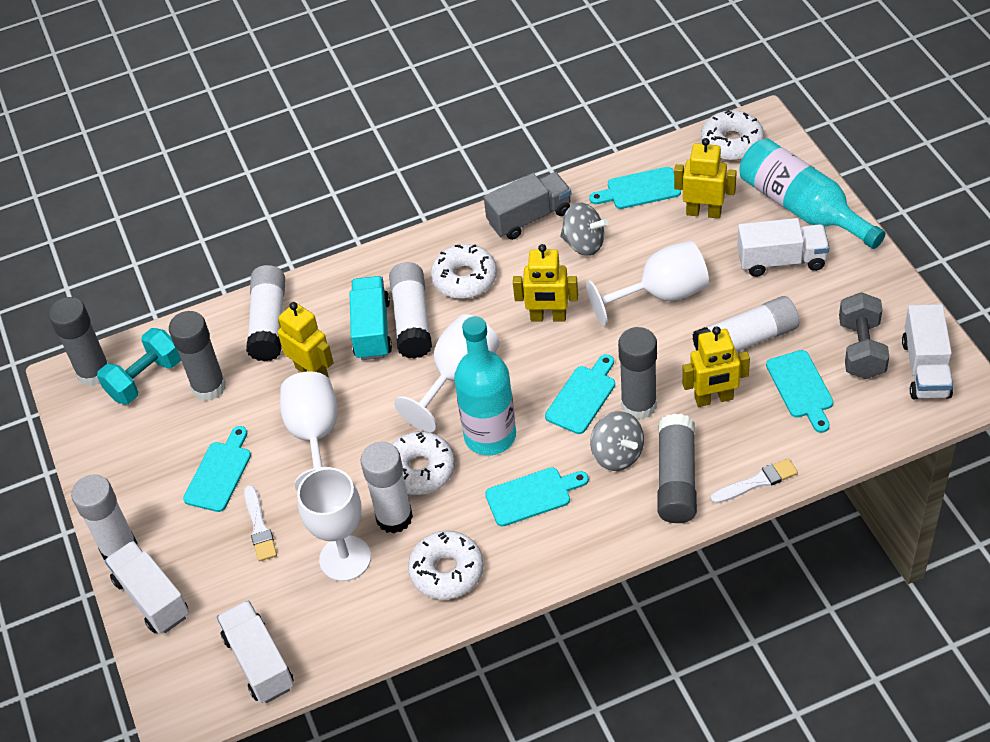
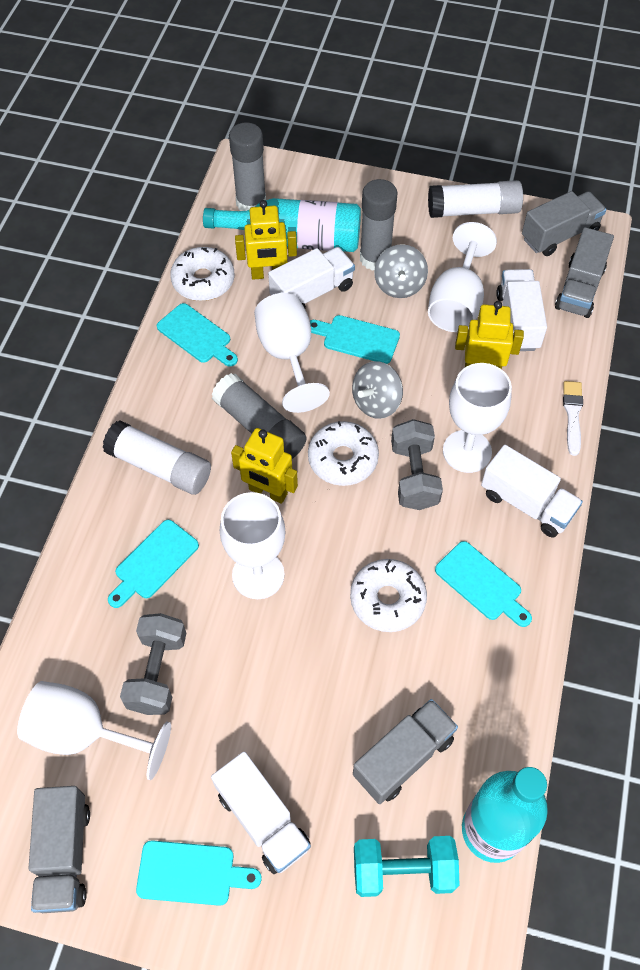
grey dumbbell: 1 -> 2
grey glue stick: 4 -> 3
grey truck: 1 -> 4
turquoise truck: 1 -> 0
white brush: 2 -> 1
white donut: 4 -> 3
white glue stick: 5 -> 2
white goblet: 4 -> 5
yellow robot: 4 -> 3

